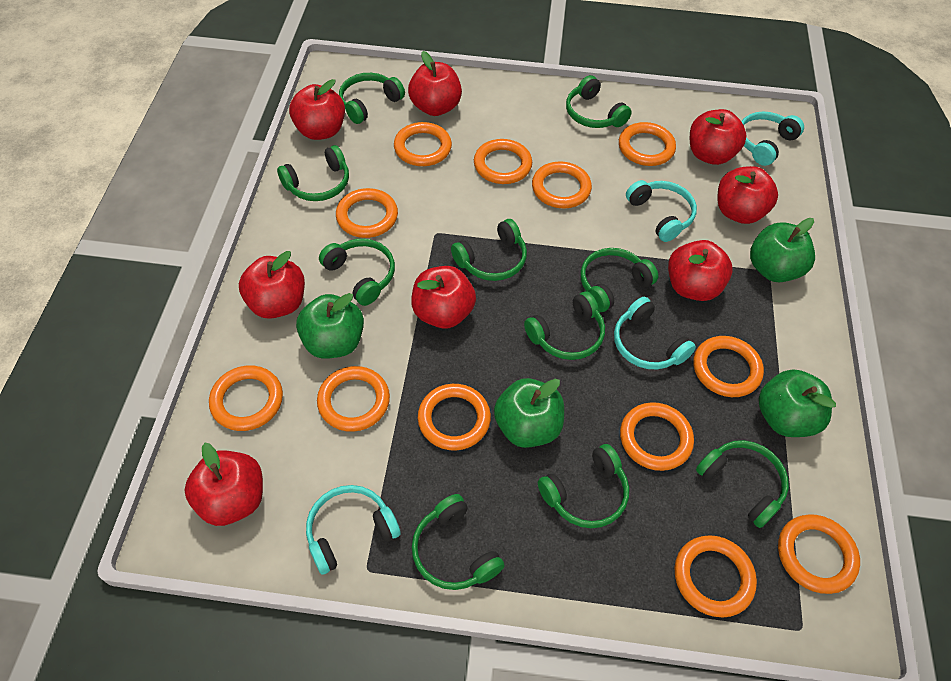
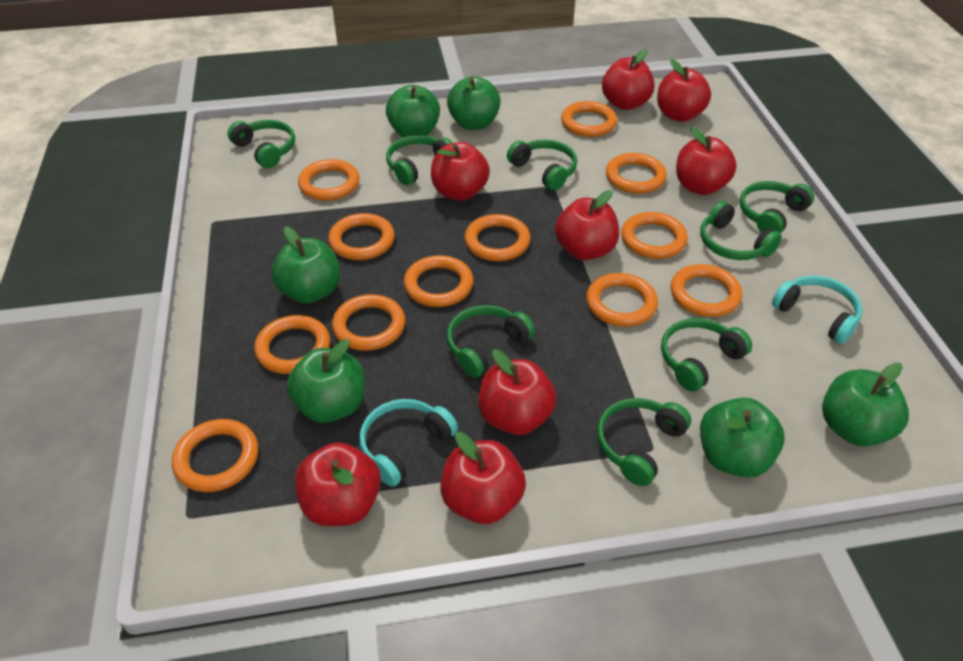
green apple: 4 -> 6
green headphones: 10 -> 8
turquoise headphones: 4 -> 2

